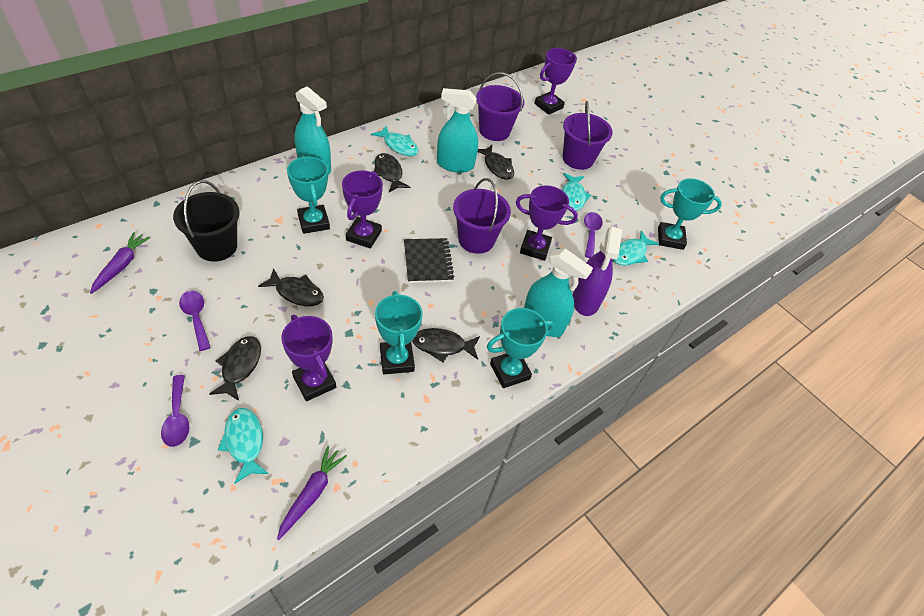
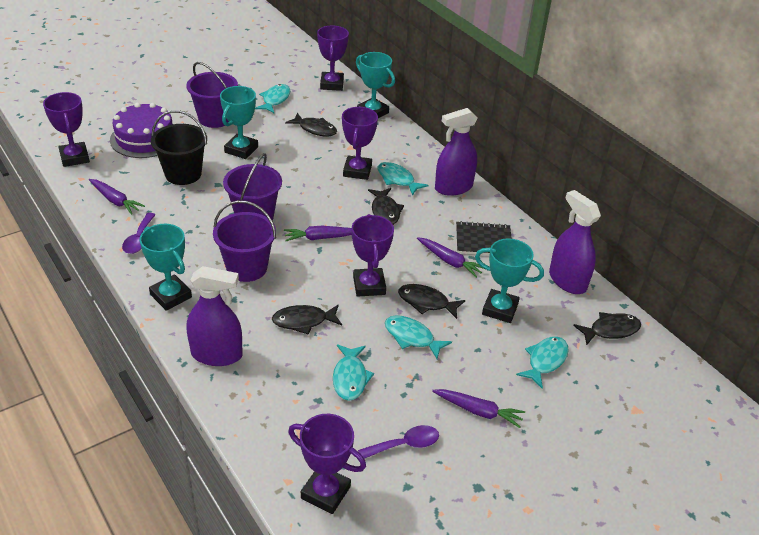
purple cake: 0 -> 1
purple carrot: 2 -> 4
purple spoon: 3 -> 2
purple spray bottle: 1 -> 3
purple trophy: 4 -> 5
turquoise fish: 4 -> 5
turquoise spray bottle: 3 -> 0

